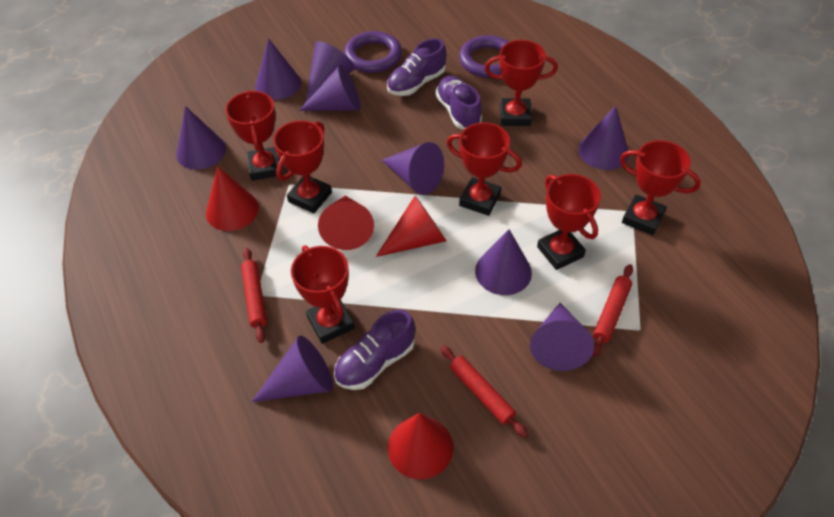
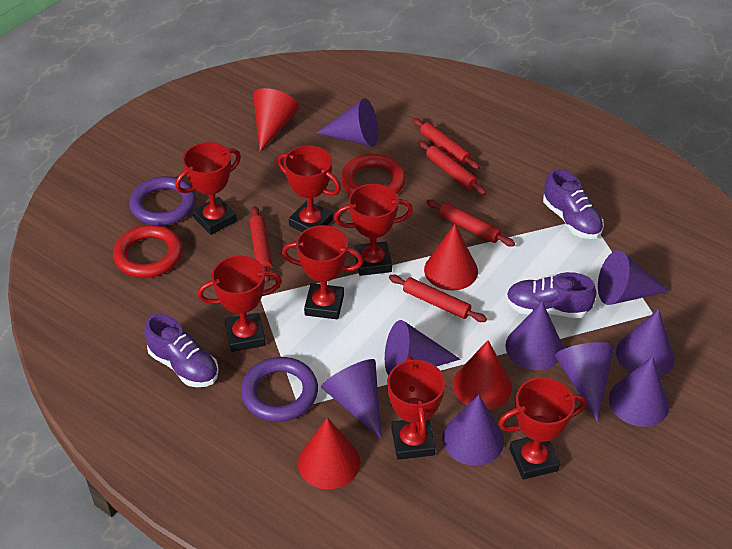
red ring: 0 -> 2
red rolling pin: 3 -> 5

